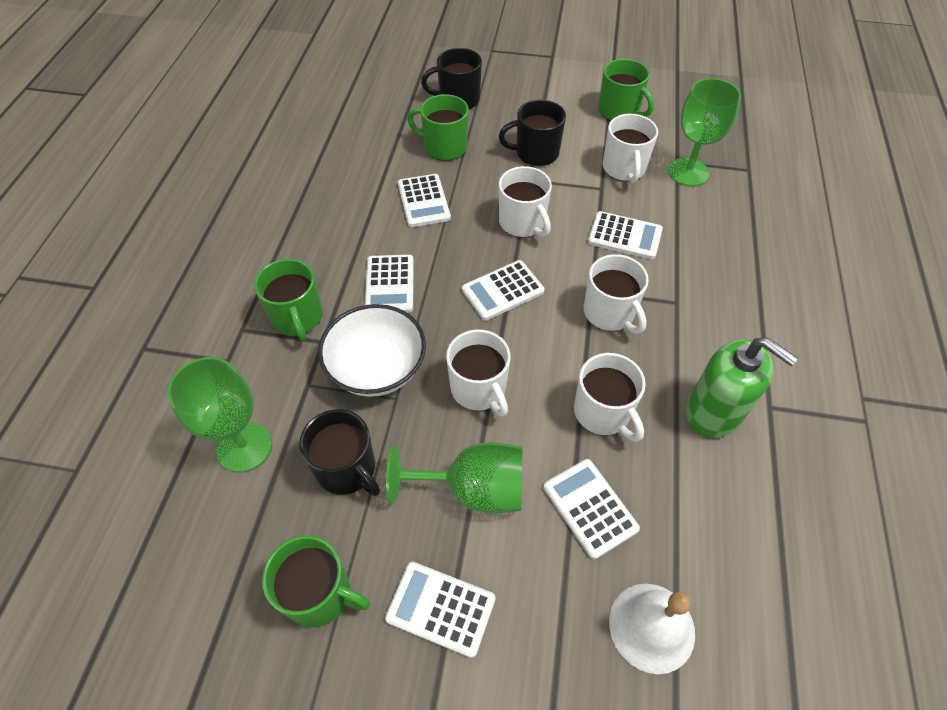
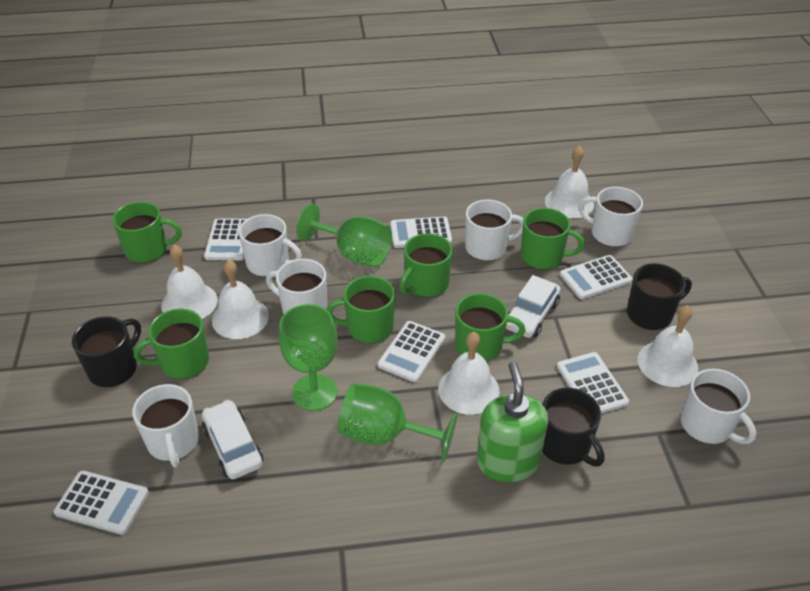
green mug: 4 -> 6
white bell: 1 -> 5
white bowl: 1 -> 0
white car: 0 -> 2
white mug: 5 -> 6

